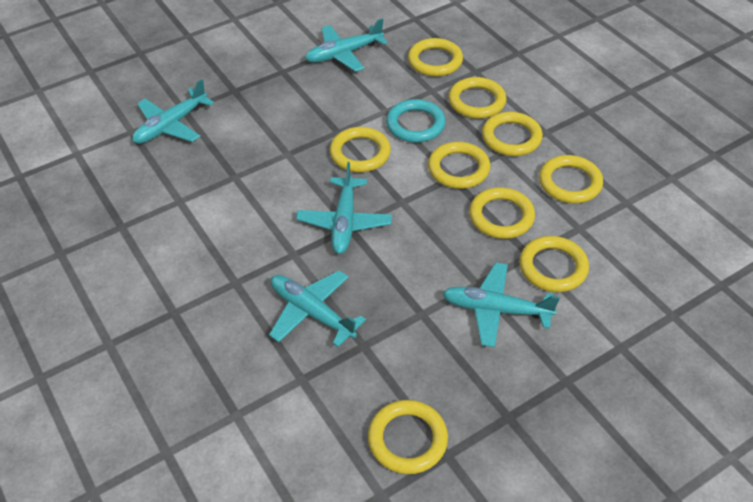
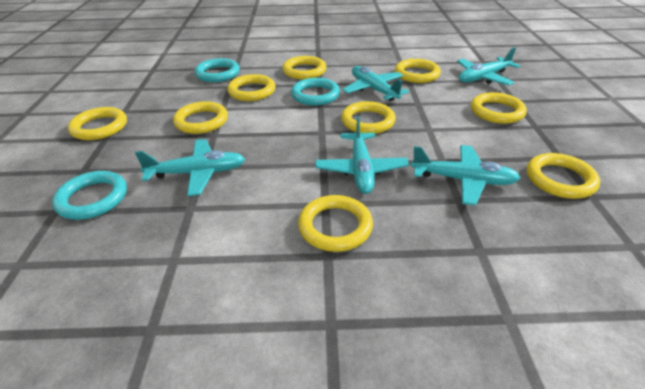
turquoise ring: 1 -> 3

